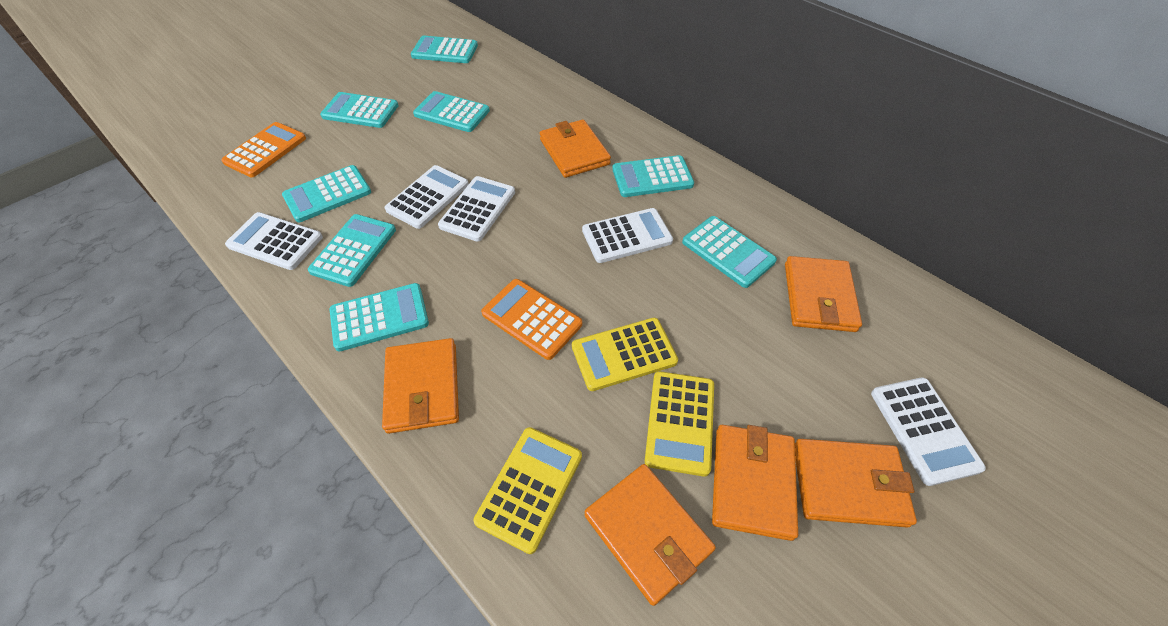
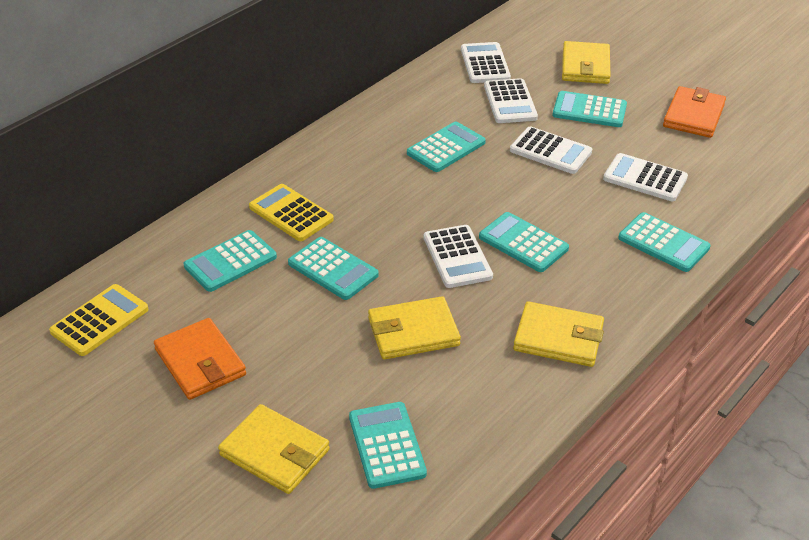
orange calculator: 2 -> 0
orange wallet: 6 -> 2
turquoise calculator: 8 -> 7
yellow calculator: 3 -> 2
yellow wallet: 0 -> 4

